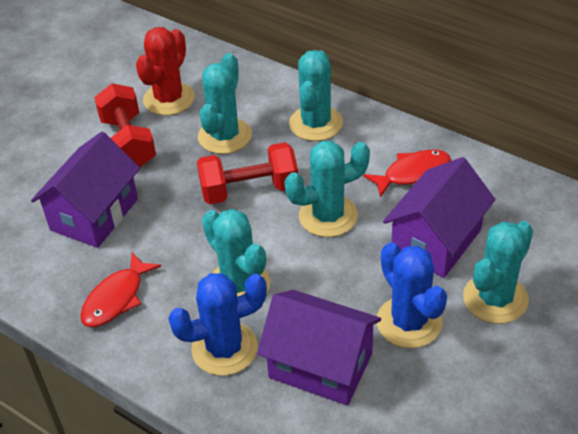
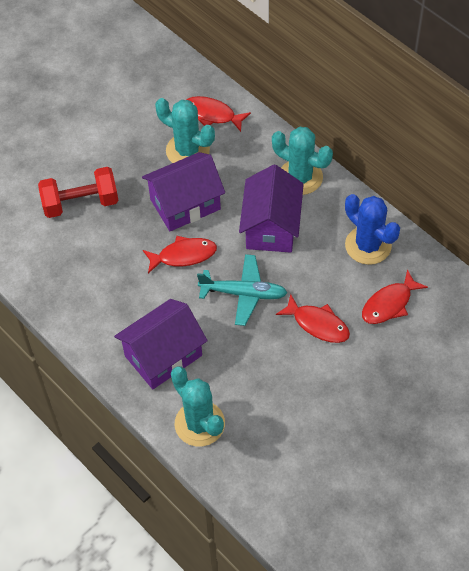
blue cactus: 2 -> 1
red cactus: 1 -> 0
red dumbbell: 2 -> 1
red fish: 2 -> 4
turquoise cactus: 5 -> 3
turquoise plane: 0 -> 1

